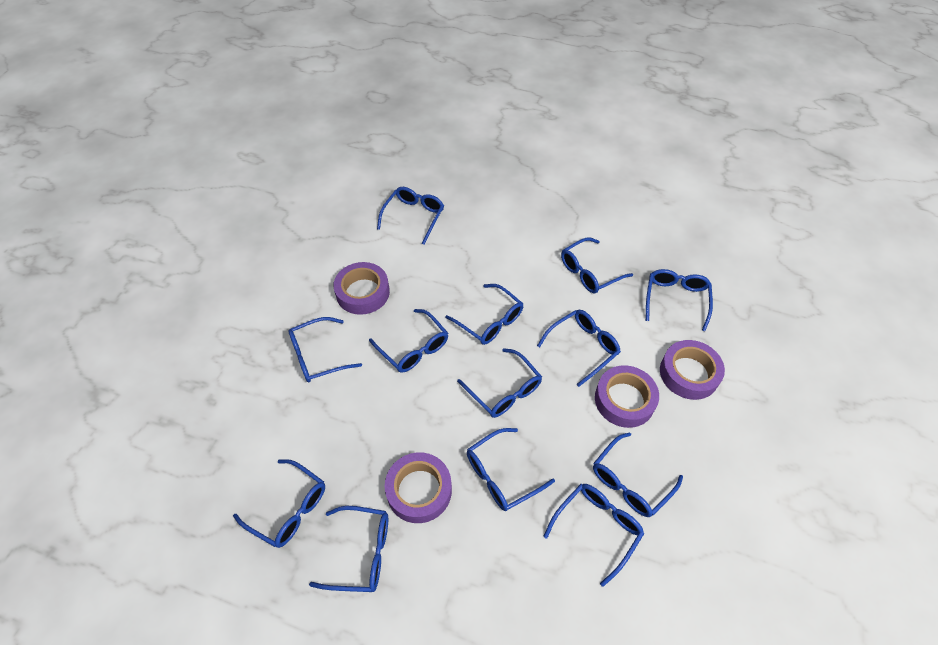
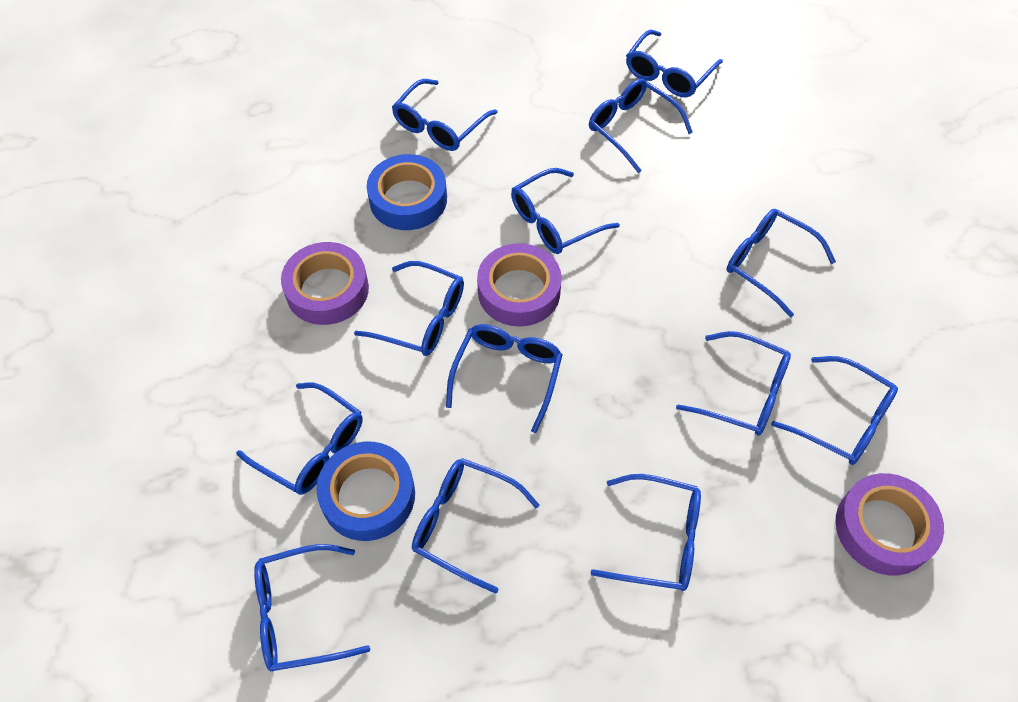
blue tape: 0 -> 2
purple tape: 4 -> 3

